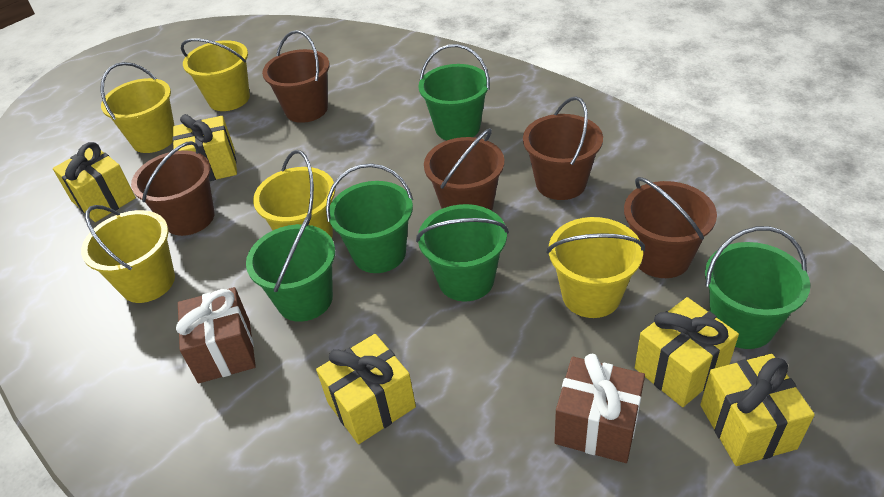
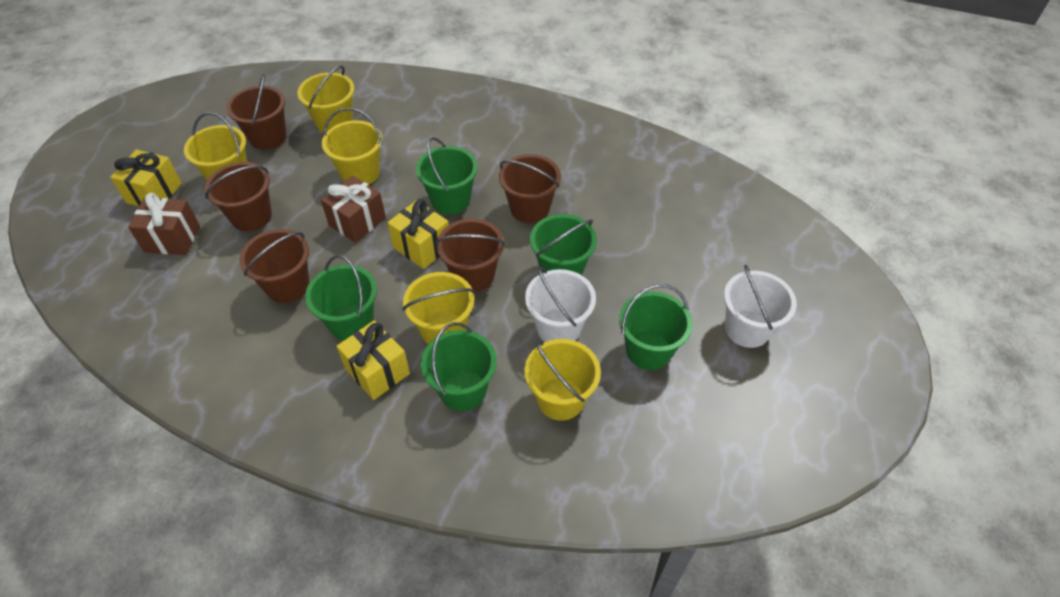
white bucket: 0 -> 2
yellow gift: 5 -> 3

